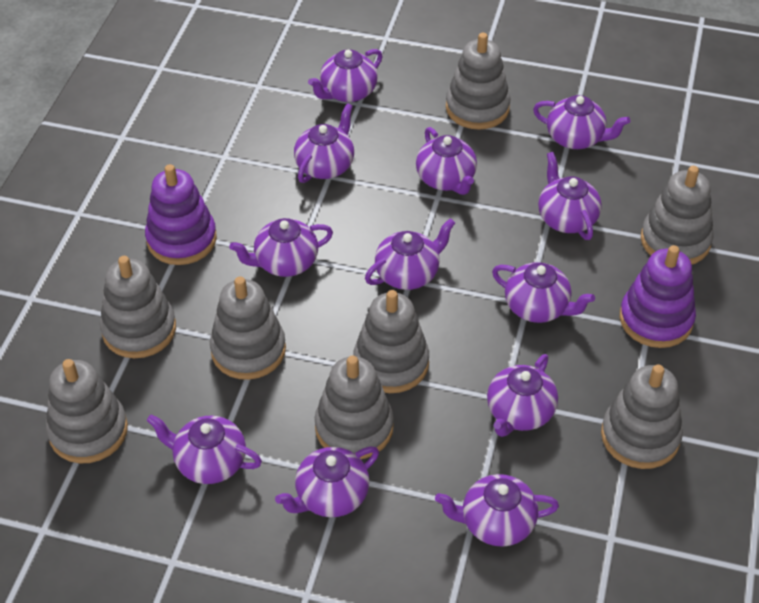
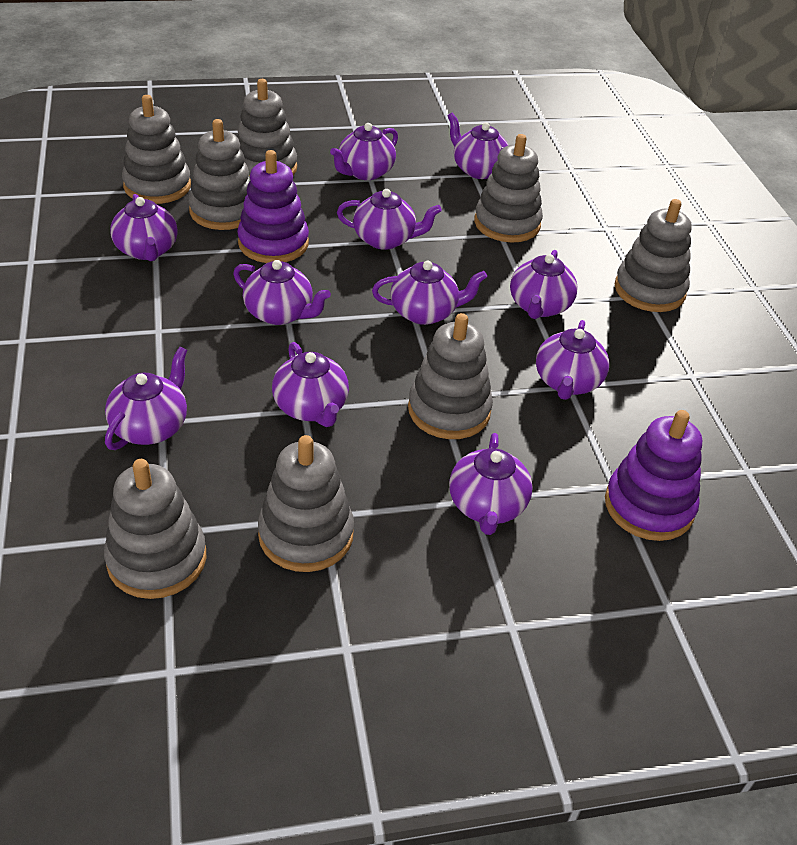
purple teapot: 12 -> 11

